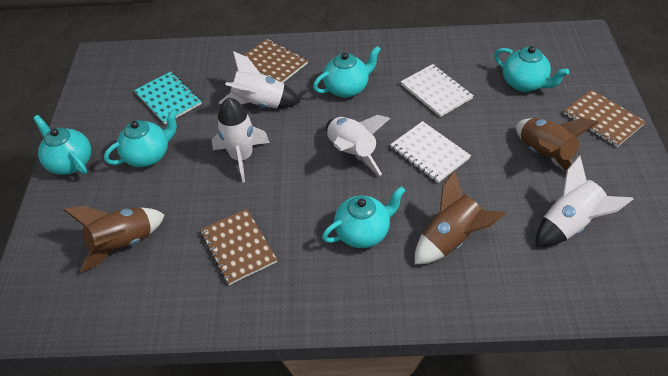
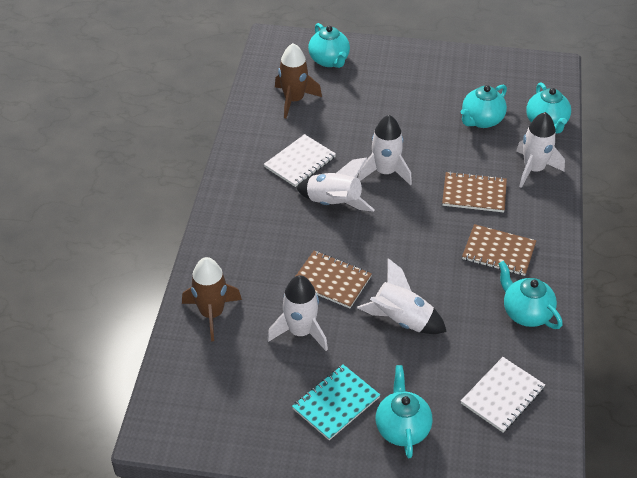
brown rocket: 3 -> 2
white rocket: 4 -> 5

